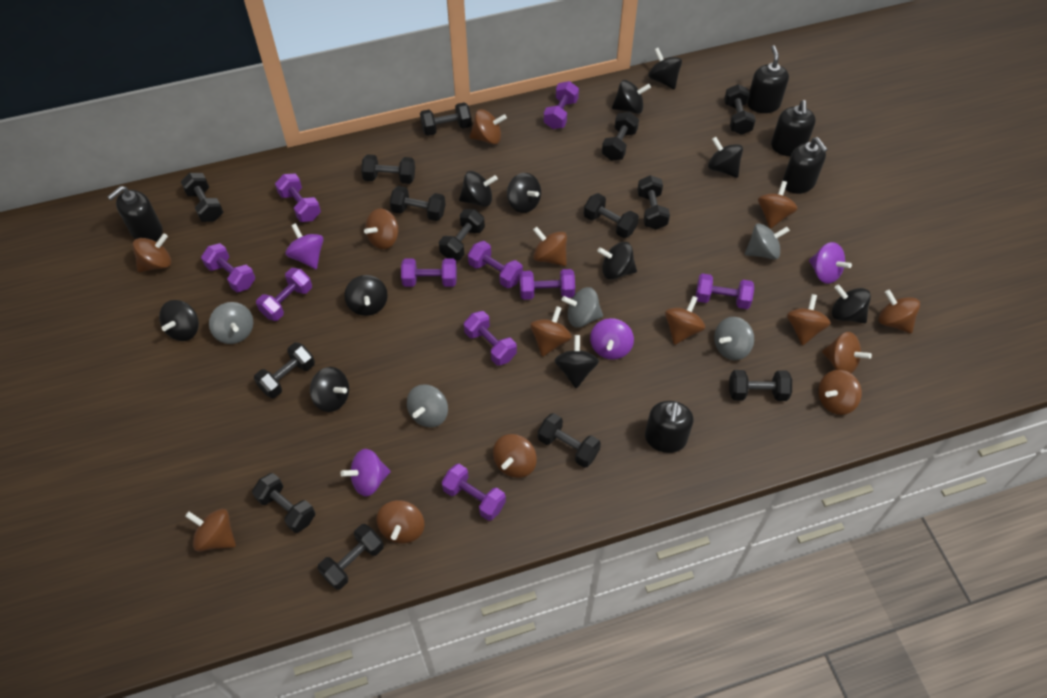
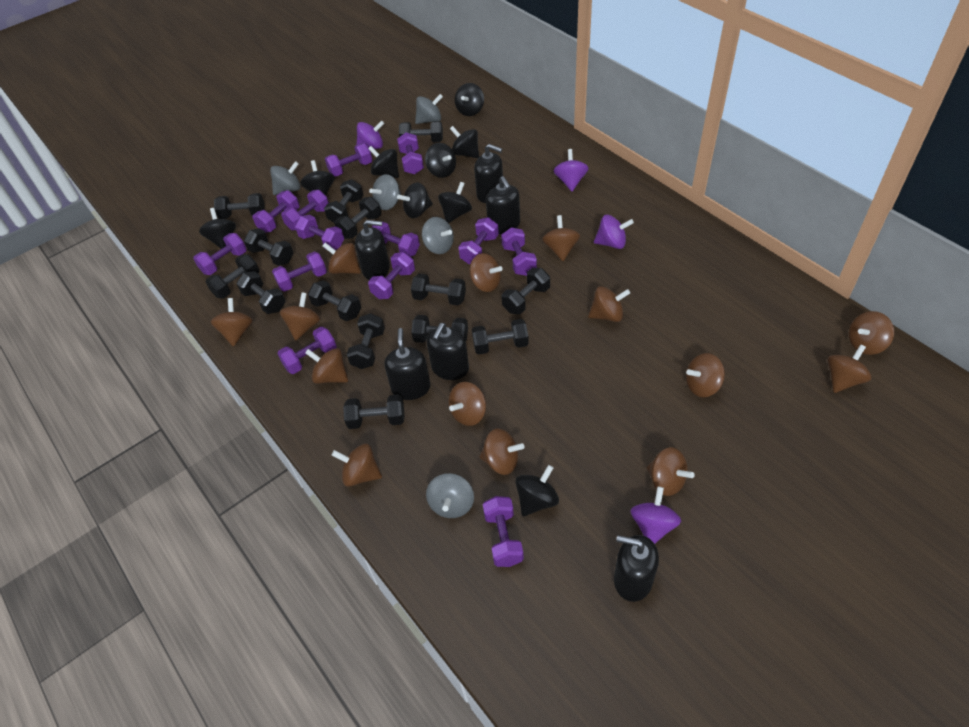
black soap dispenser: 5 -> 6
black spinning top: 11 -> 9
purple dumbbell: 10 -> 13

